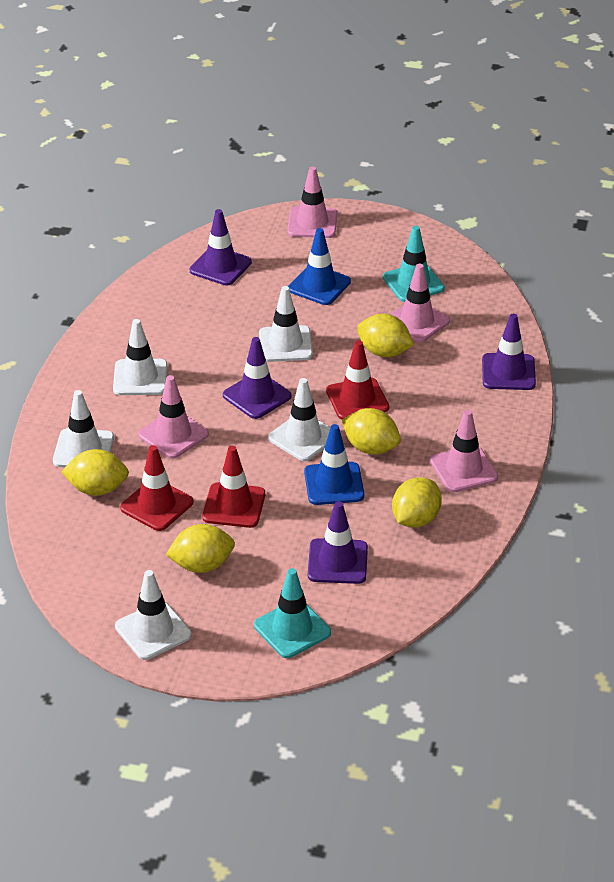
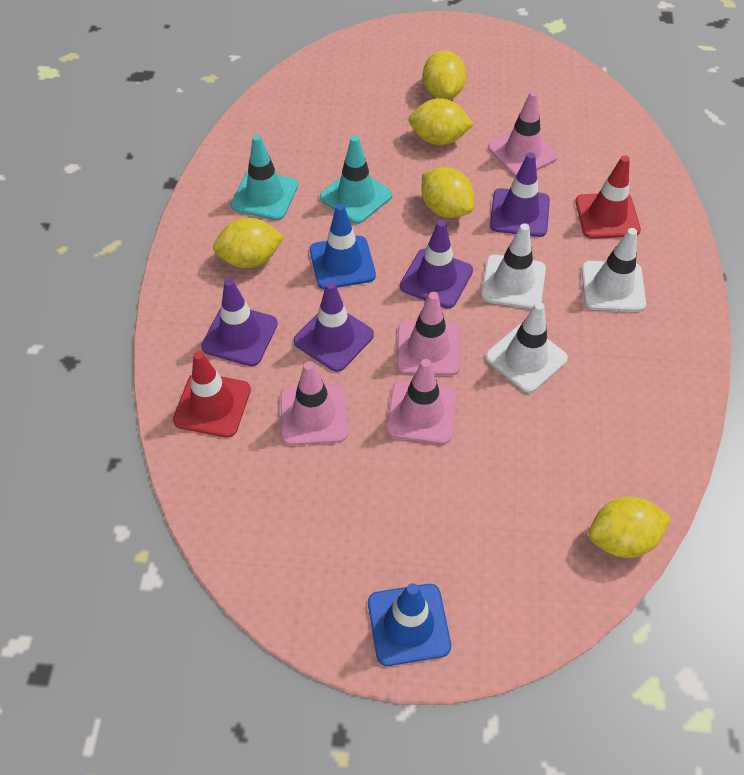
red traffic cone: 3 -> 2
white traffic cone: 5 -> 3

